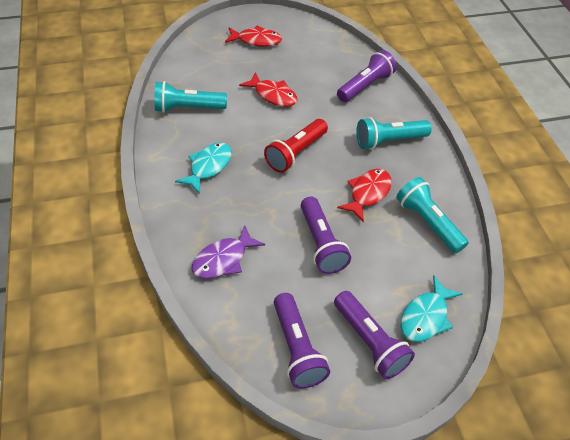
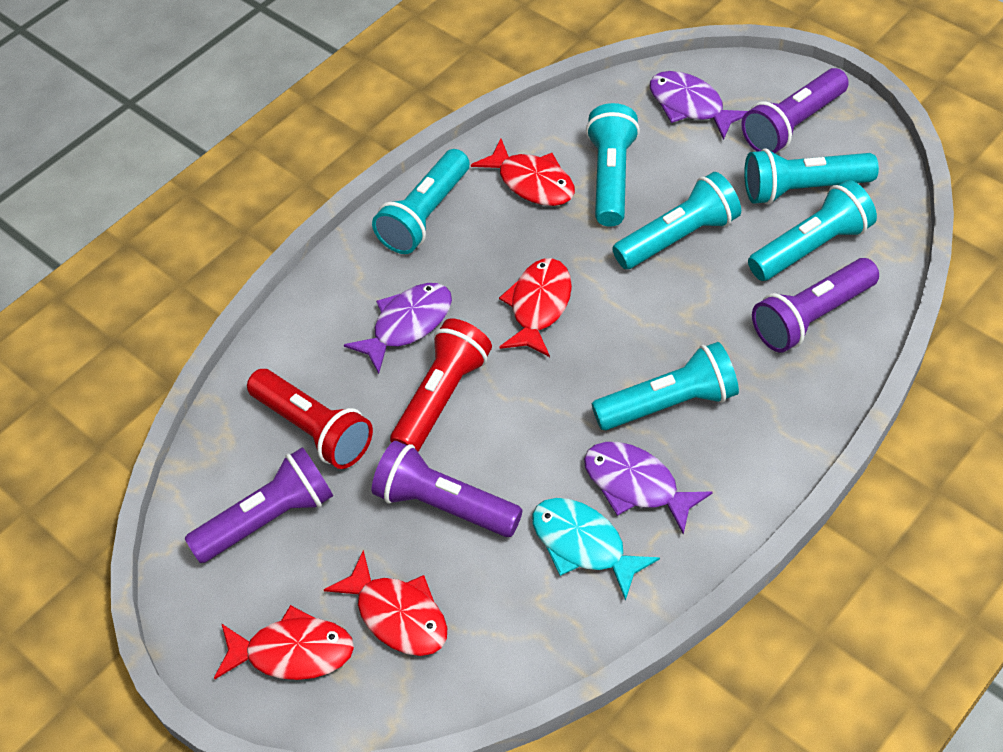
purple fish: 1 -> 3
red fish: 3 -> 4
red flashlight: 1 -> 2
turquoise fish: 2 -> 1
turquoise flashlight: 3 -> 6

